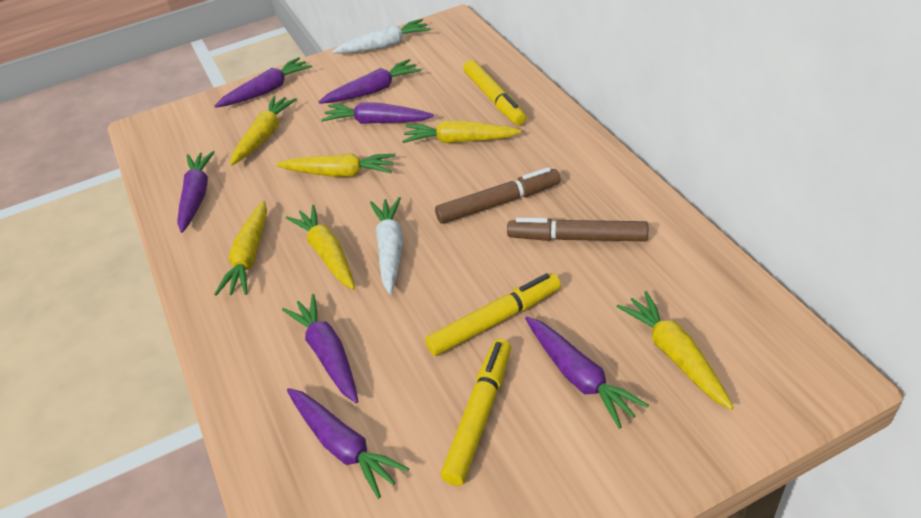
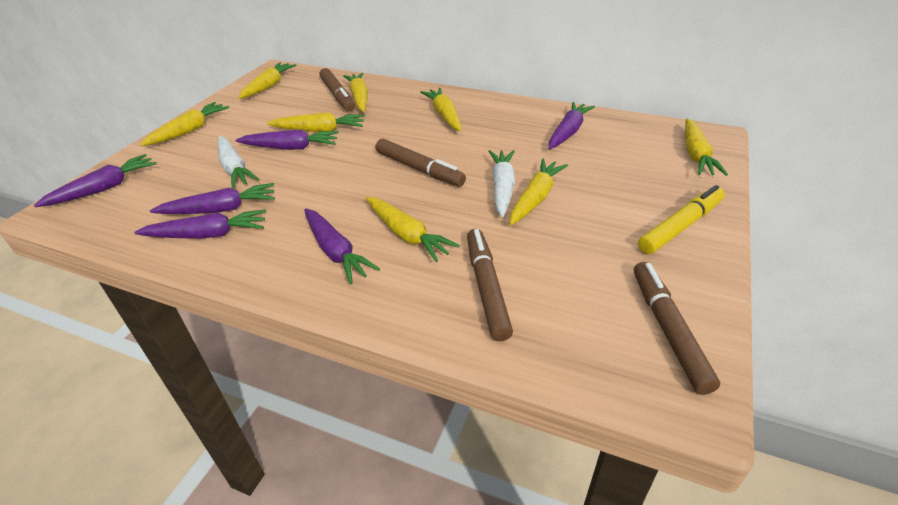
brown marker: 2 -> 4
purple carrot: 7 -> 6
yellow carrot: 6 -> 8
yellow marker: 3 -> 1

